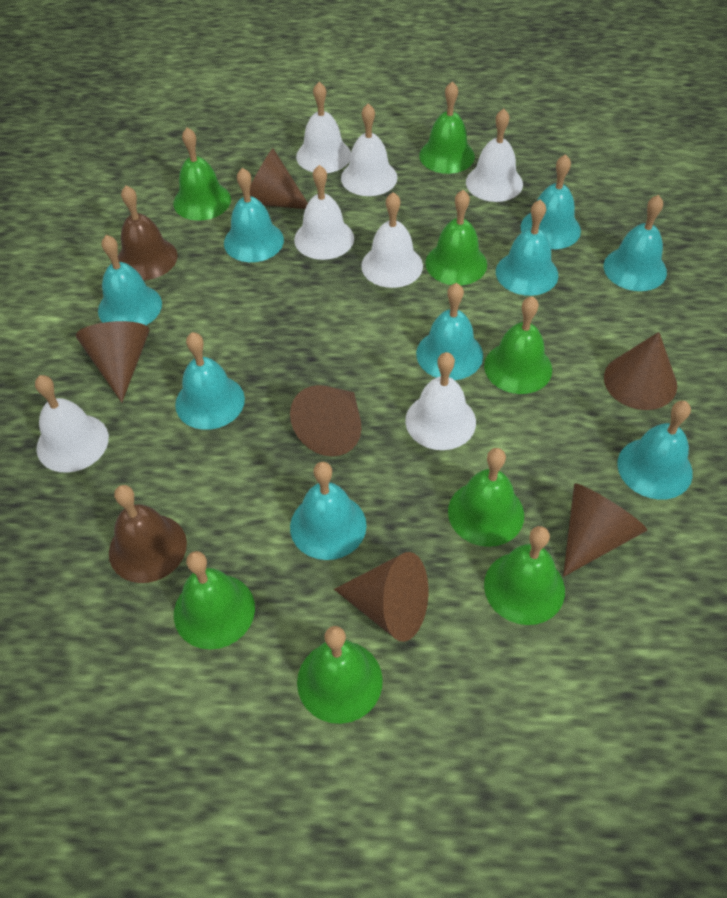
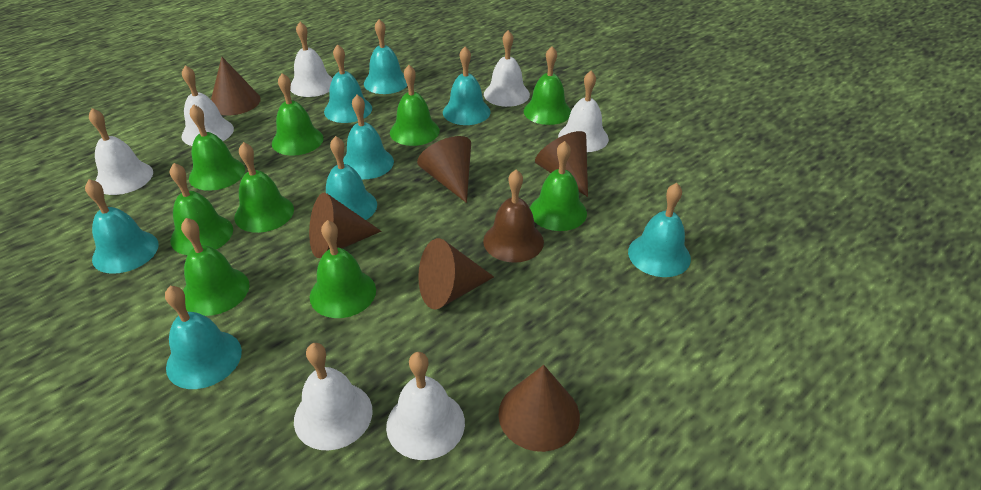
brown bell: 2 -> 1
green bell: 8 -> 9
turquoise bell: 9 -> 8

